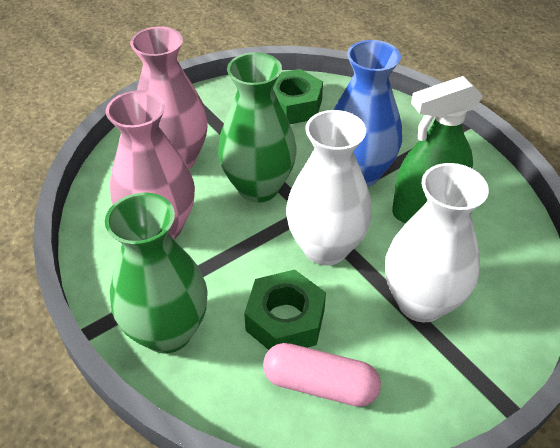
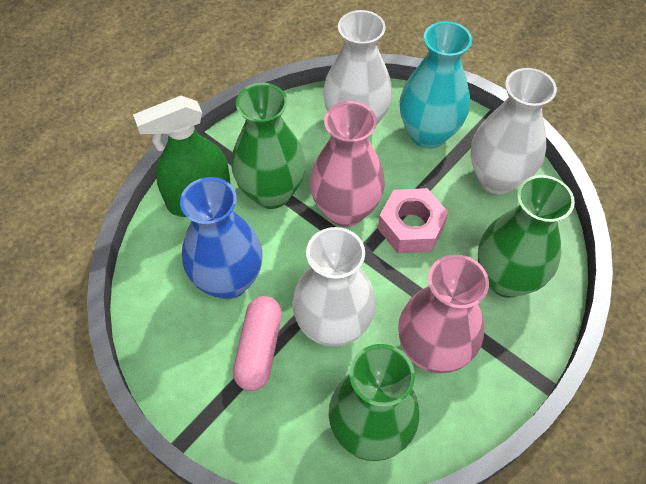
green nut: 2 -> 0
green vase: 2 -> 3
pink nut: 0 -> 1
turquoise vase: 0 -> 1
white vase: 2 -> 3

